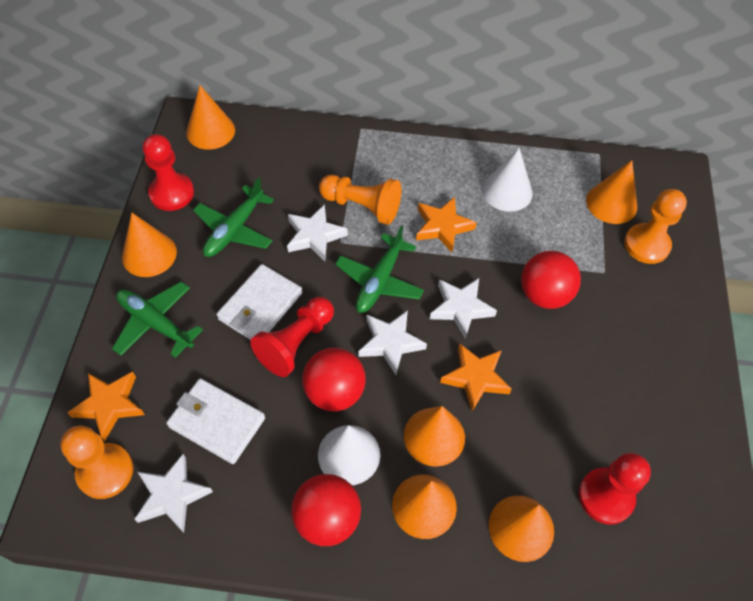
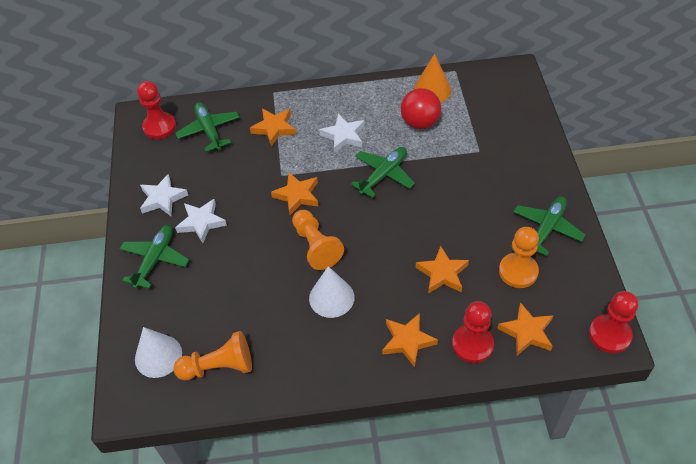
green plane: 3 -> 4
orange cone: 6 -> 1
orange star: 3 -> 5
red ball: 3 -> 1
white star: 4 -> 3
white wallet: 2 -> 0

